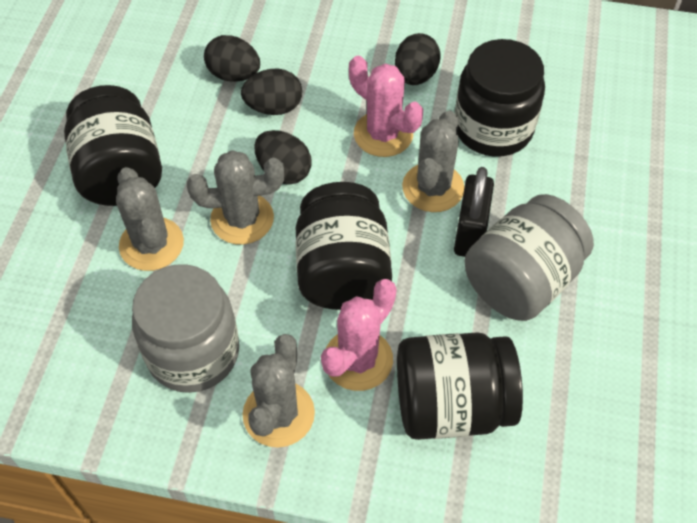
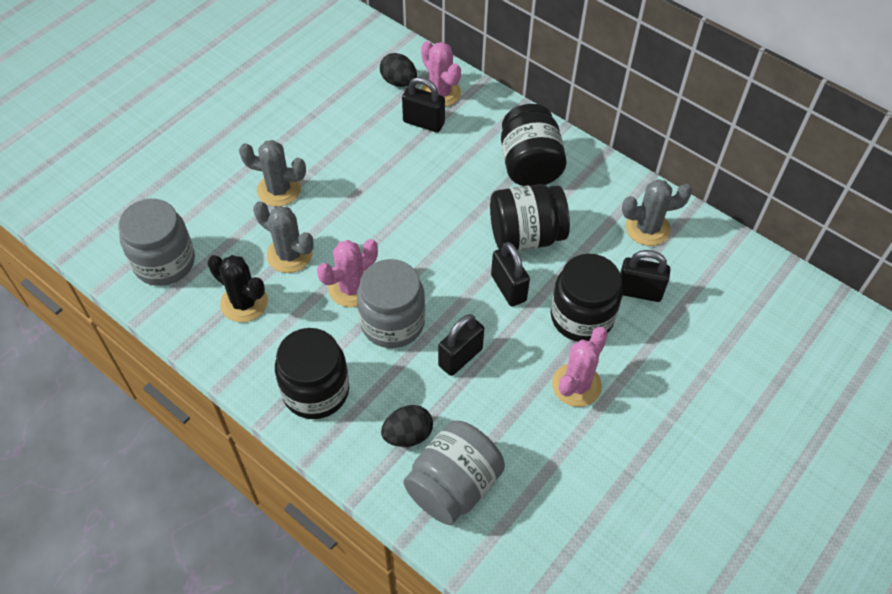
black cactus: 0 -> 1
black egg: 4 -> 2
black padlock: 1 -> 4
grey cactus: 4 -> 3
grey jar: 2 -> 3
pink cactus: 2 -> 3

